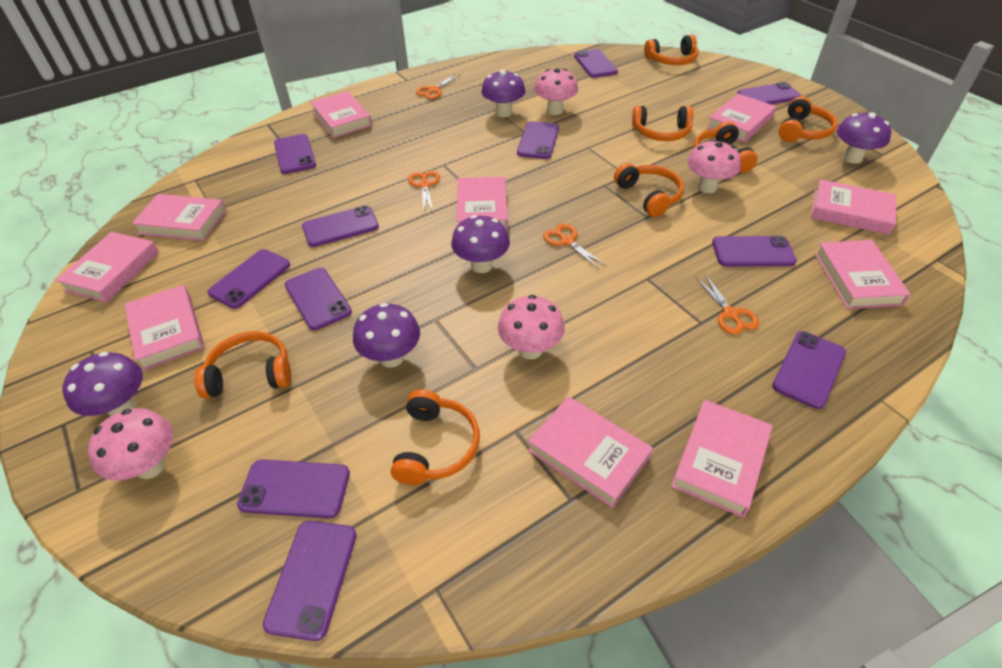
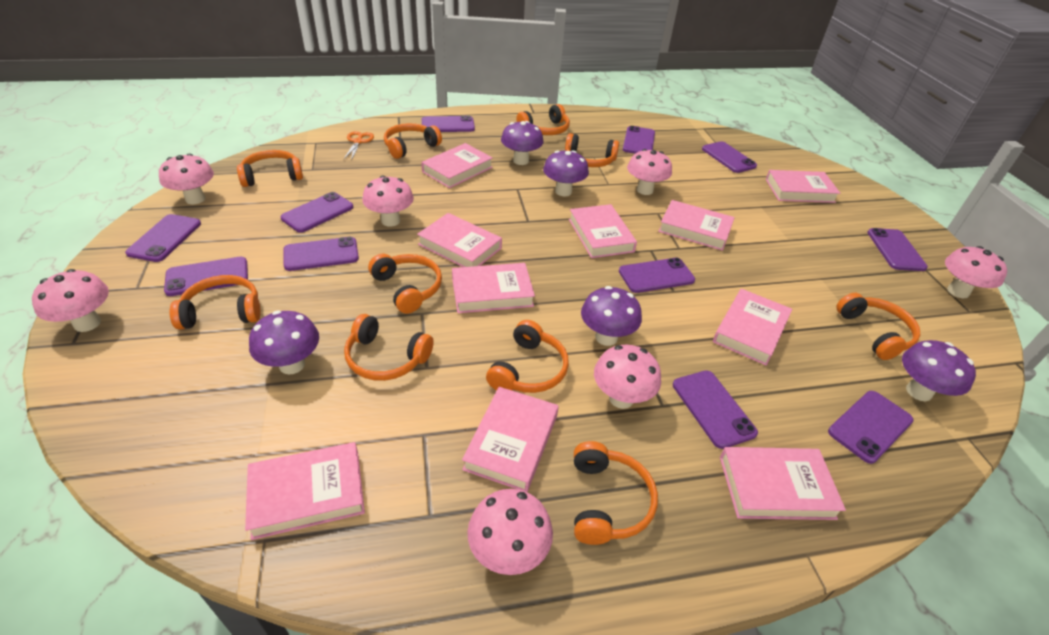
orange headphones: 7 -> 10
orange scissors: 4 -> 1
pink mushroom: 4 -> 7

